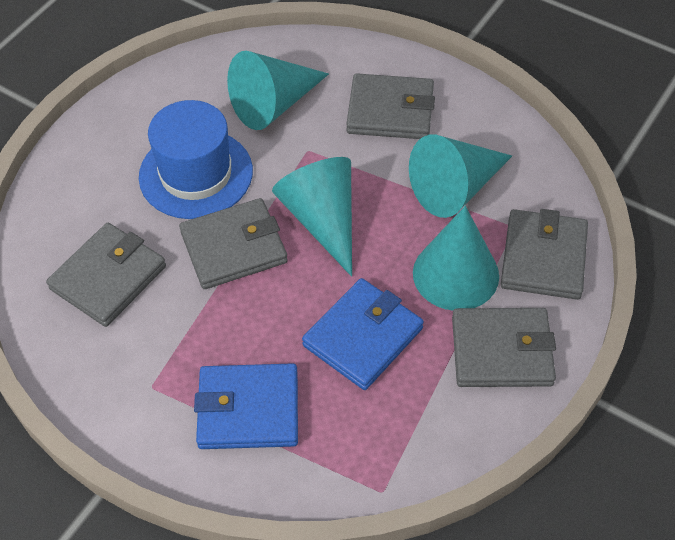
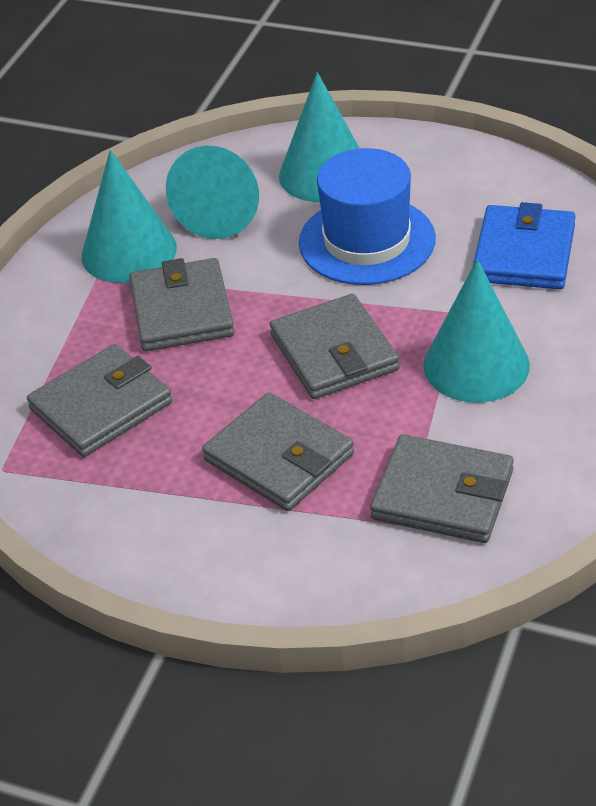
blue wallet: 2 -> 1

